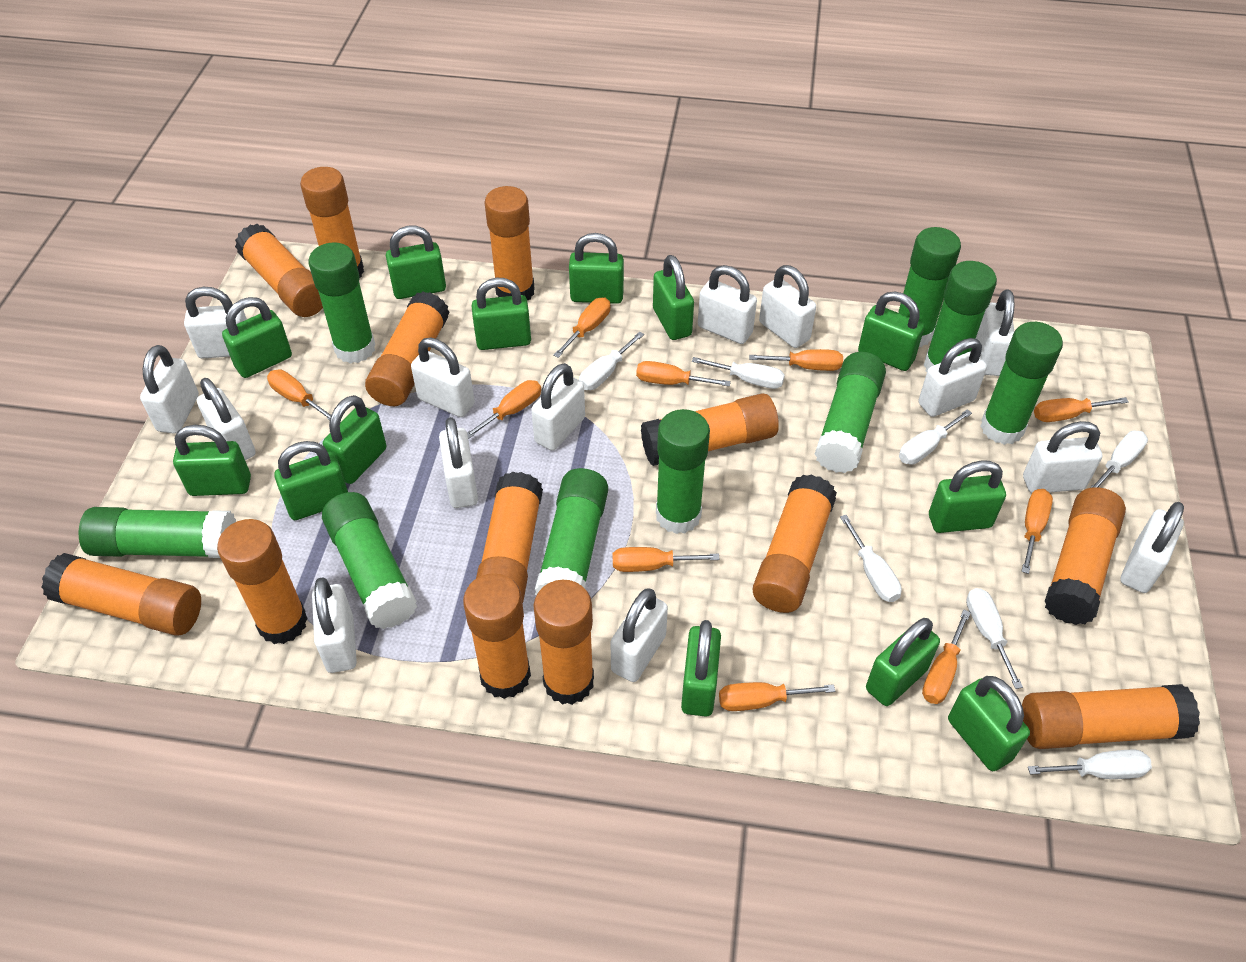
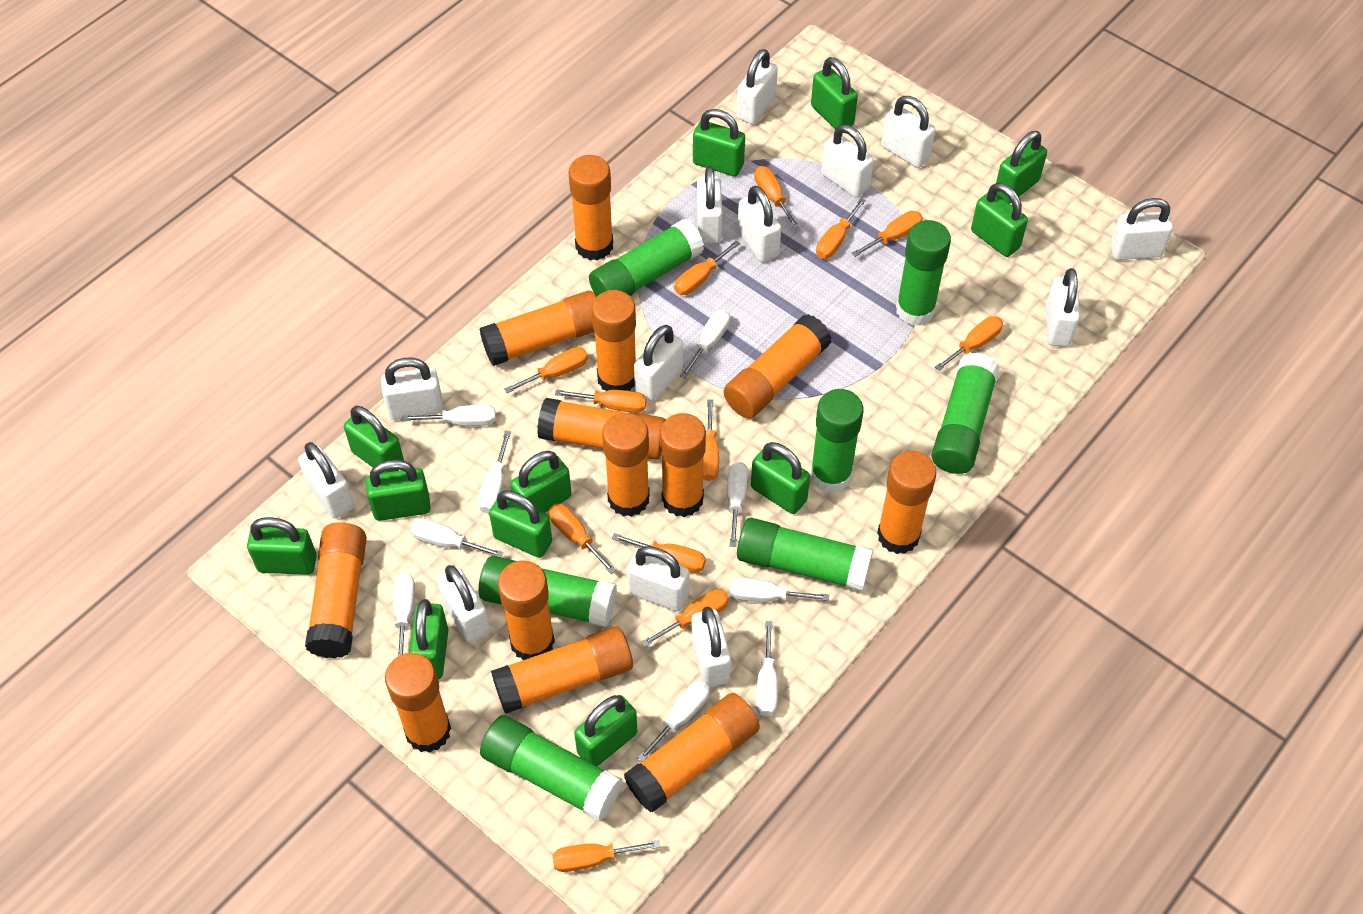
green glue stick: 9 -> 7
green padlock: 13 -> 12
orange screwdriver: 10 -> 12
white padlock: 14 -> 13
white screwdriver: 7 -> 9

